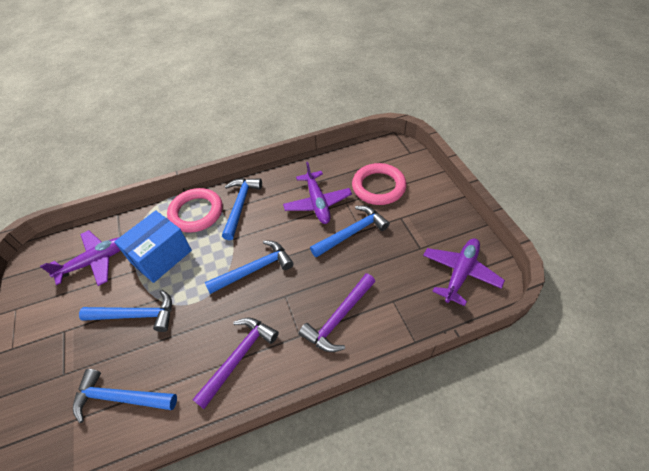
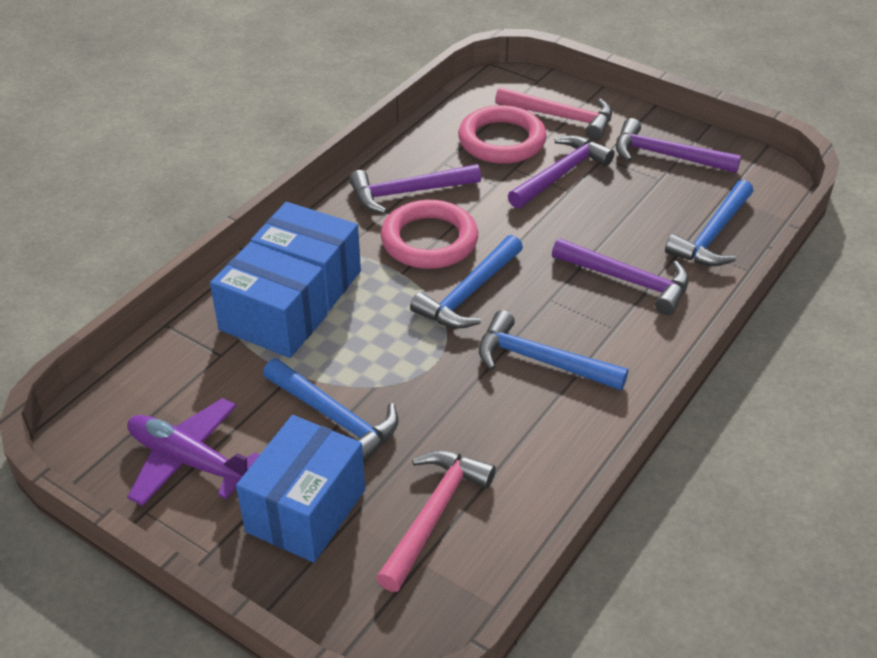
blue box: 1 -> 3
blue hammer: 5 -> 4
pink hammer: 0 -> 2
purple hammer: 2 -> 4
purple plane: 3 -> 1

